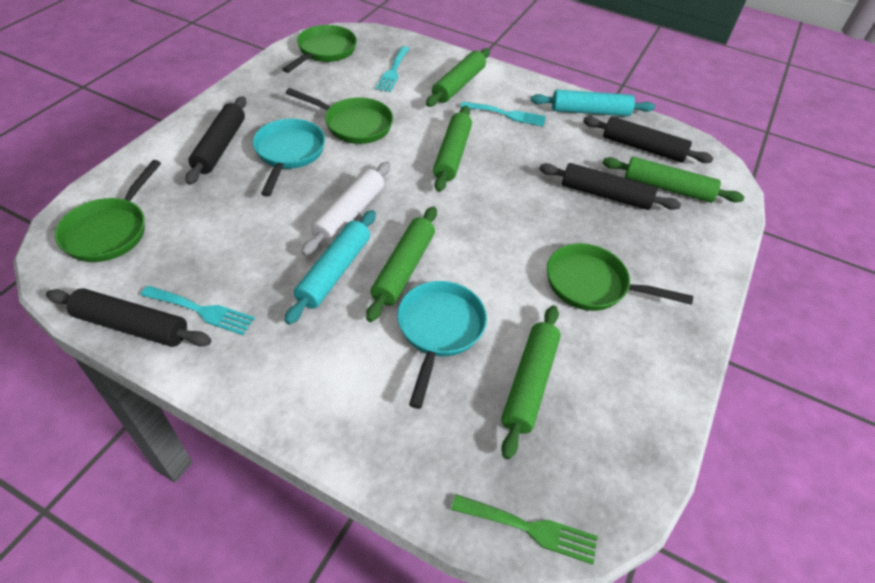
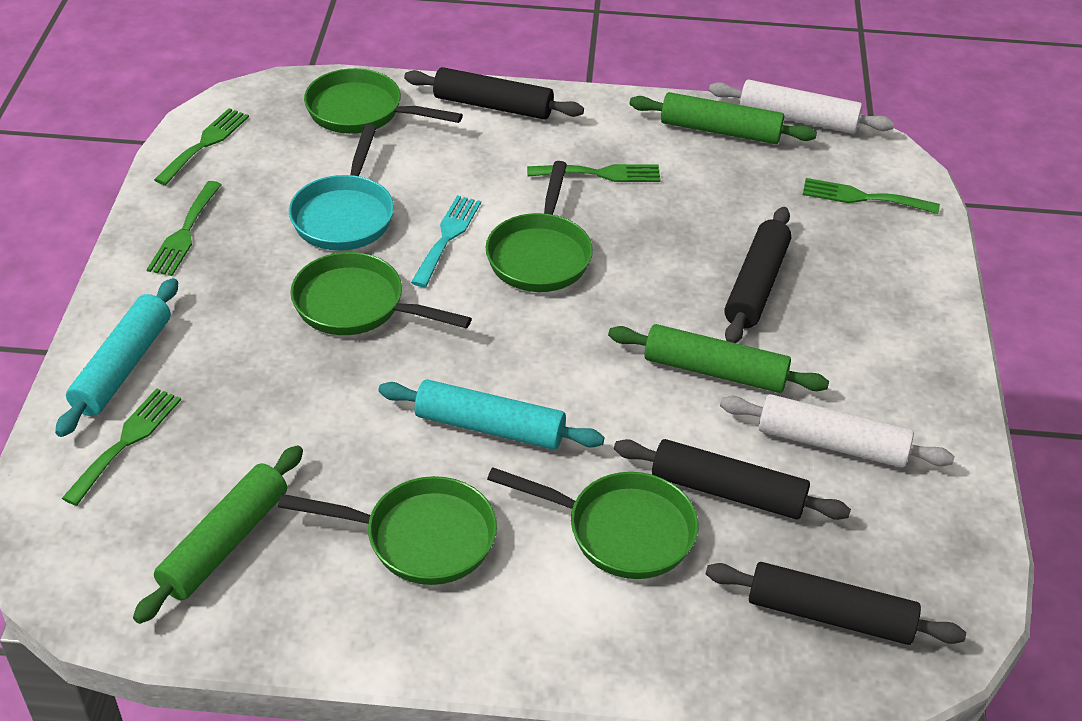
green fork: 1 -> 5
green pan: 4 -> 5
green rolling pin: 5 -> 3
turquoise fork: 3 -> 1
turquoise pan: 2 -> 1
white rolling pin: 1 -> 2

